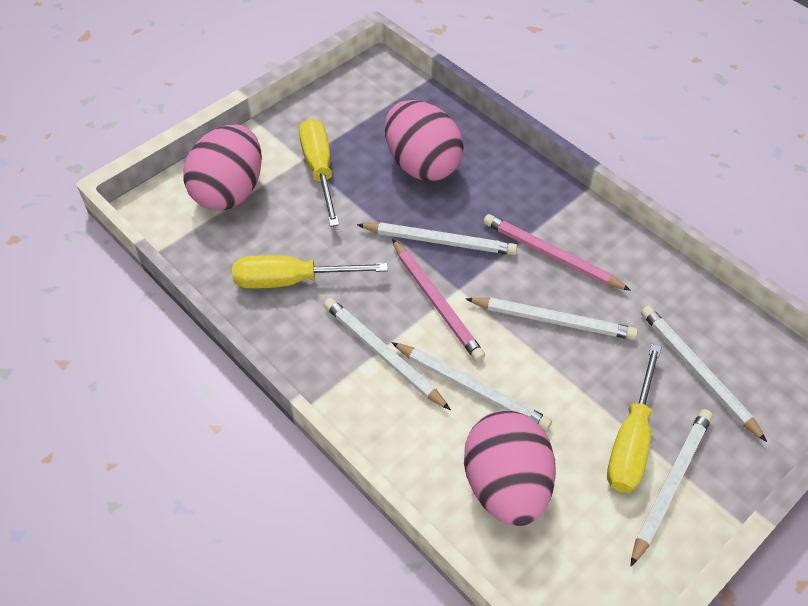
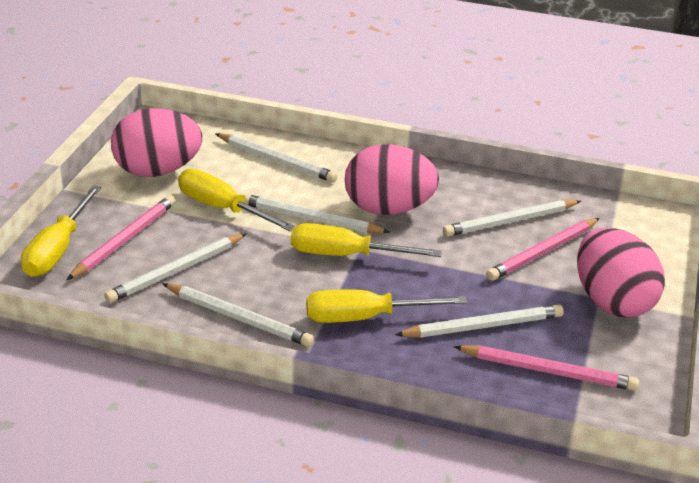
pink pencil: 2 -> 3
yellow screwdriver: 3 -> 4

